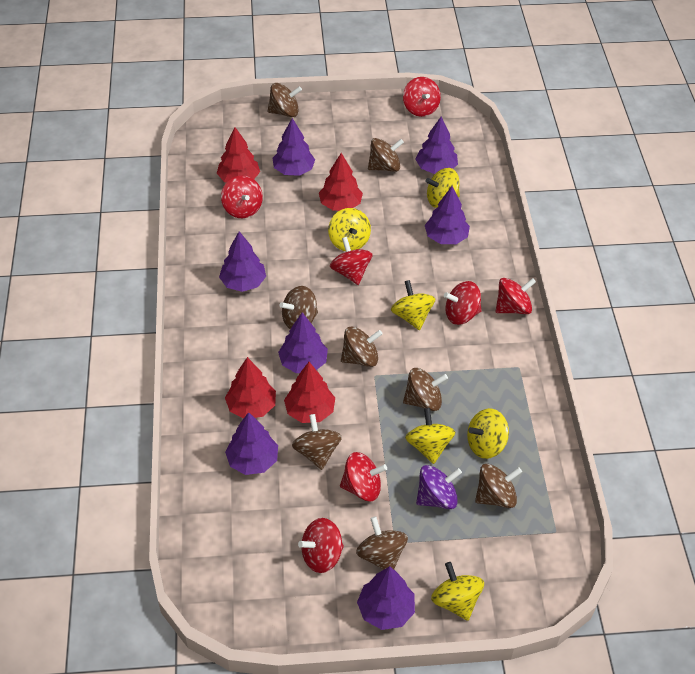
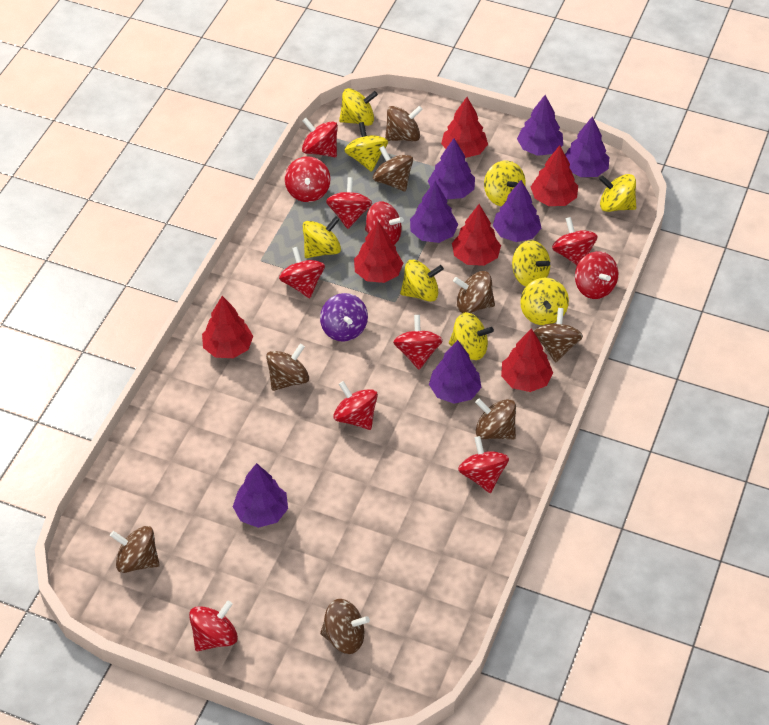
red spinning top: 7 -> 11
red tree: 4 -> 6
yellow spinning top: 6 -> 9

